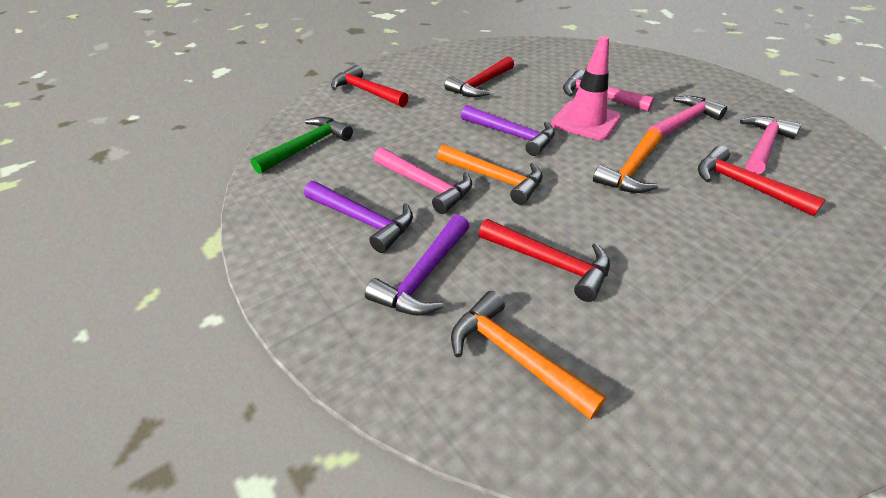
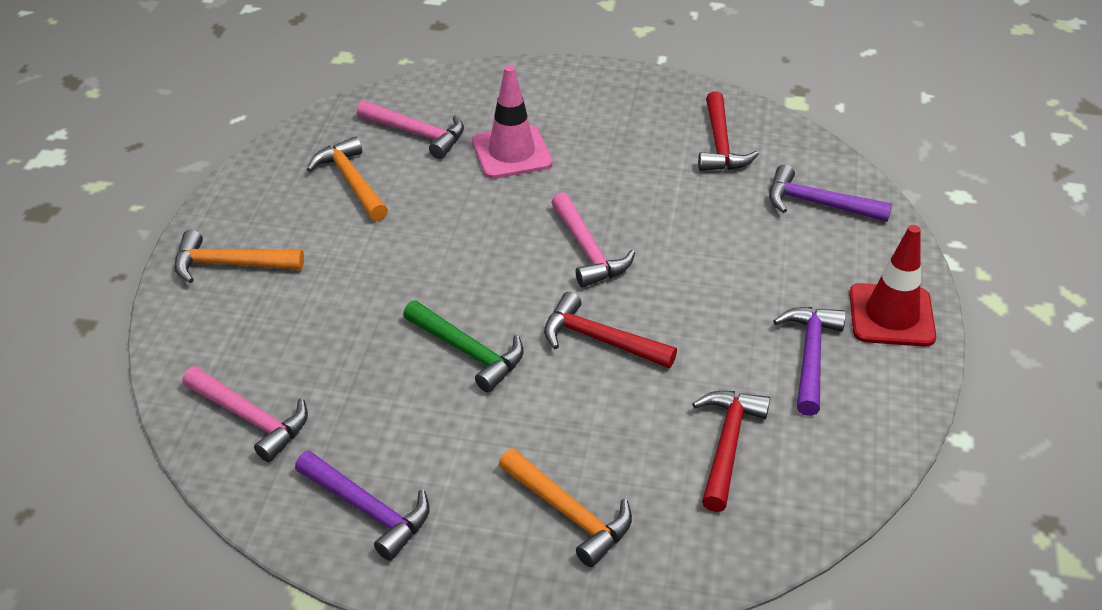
pink hammer: 4 -> 3
red hammer: 4 -> 3
red traffic cone: 0 -> 1

